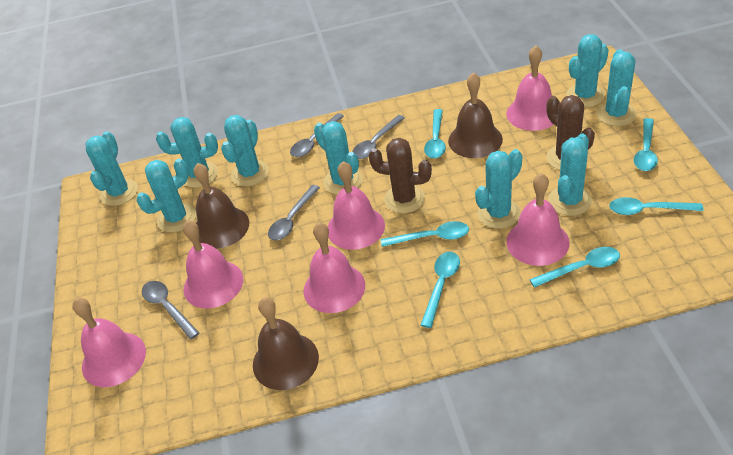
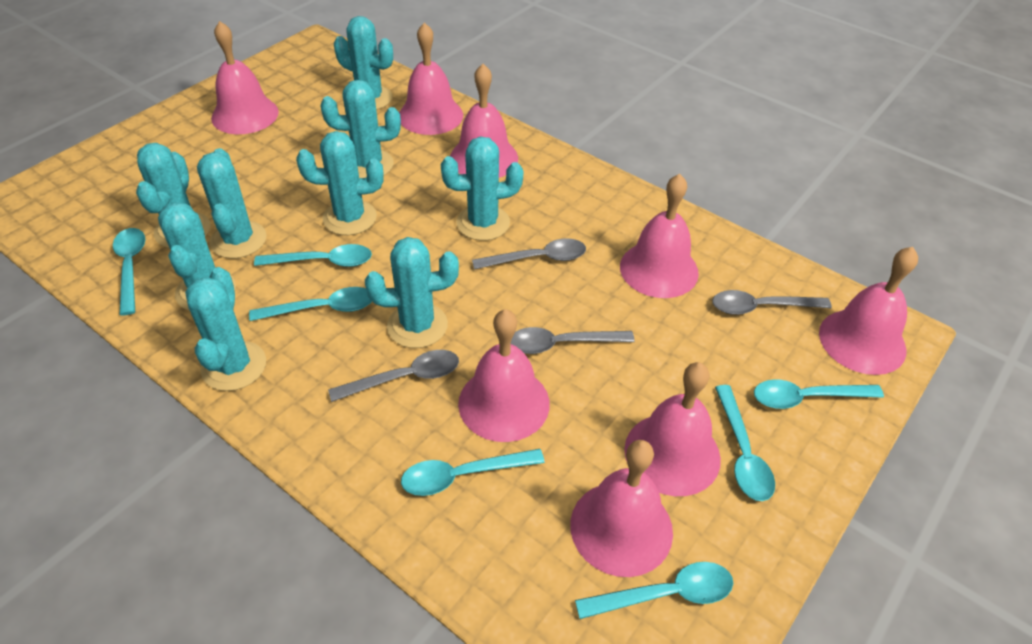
brown bell: 3 -> 0
brown cactus: 2 -> 0
pink bell: 6 -> 8
turquoise spoon: 6 -> 7

